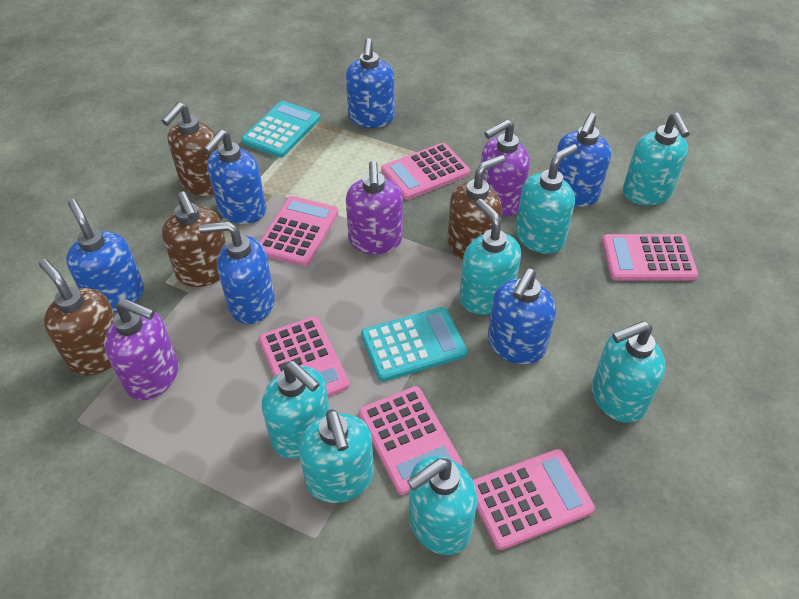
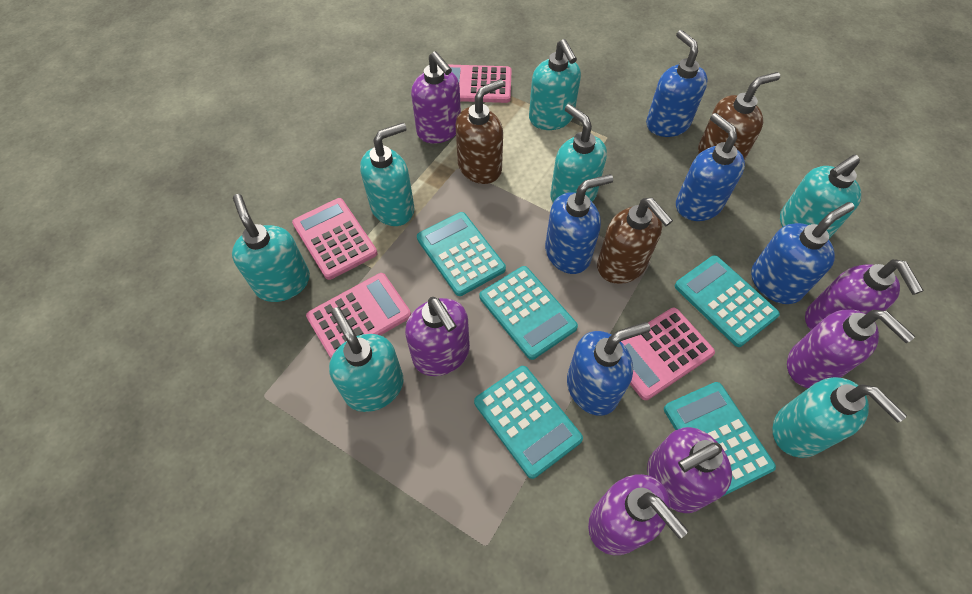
blue soap dispenser: 6 -> 5
brown soap dispenser: 4 -> 3
pink calculator: 6 -> 4
purple soap dispenser: 3 -> 6
turquoise calculator: 2 -> 5

